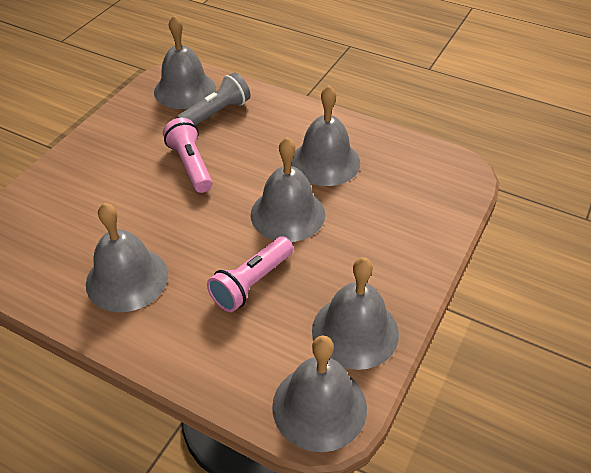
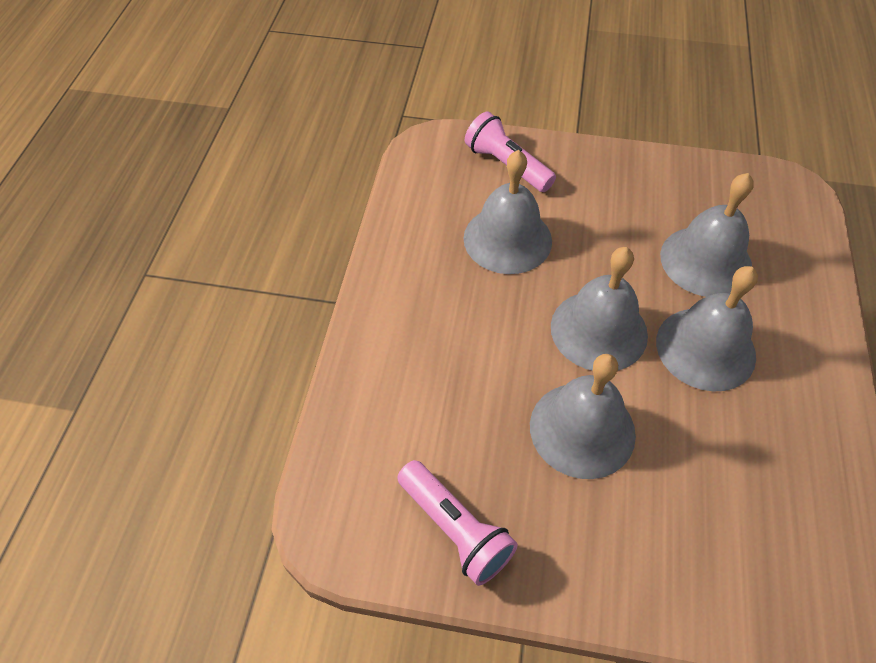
grey bell: 6 -> 5
grey flashlight: 1 -> 0

